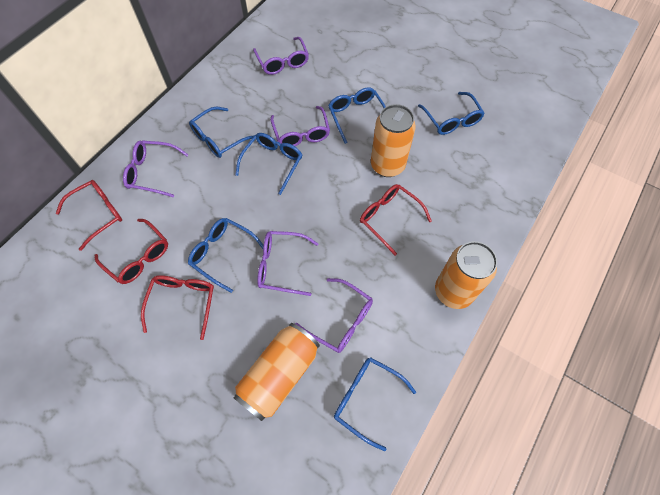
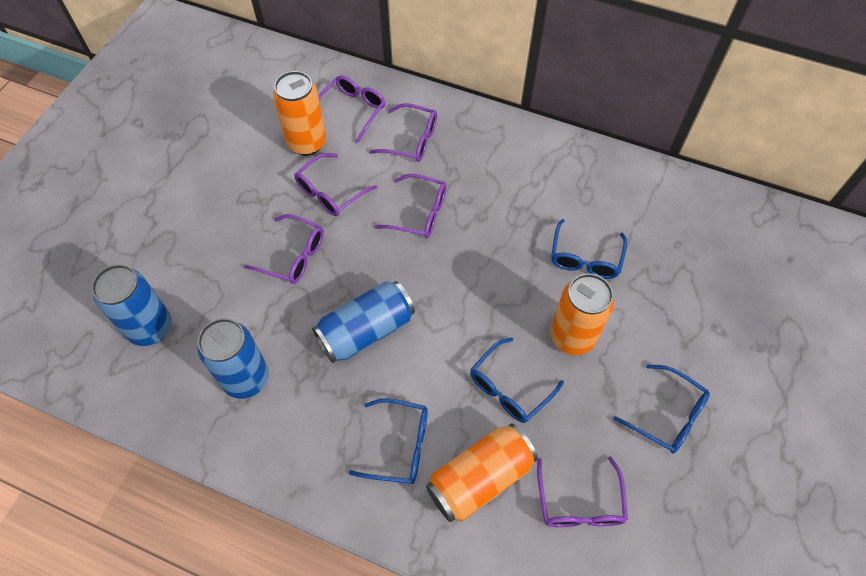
blue can: 0 -> 3
blue glasses: 6 -> 4
purple glasses: 5 -> 6
red glasses: 4 -> 0

